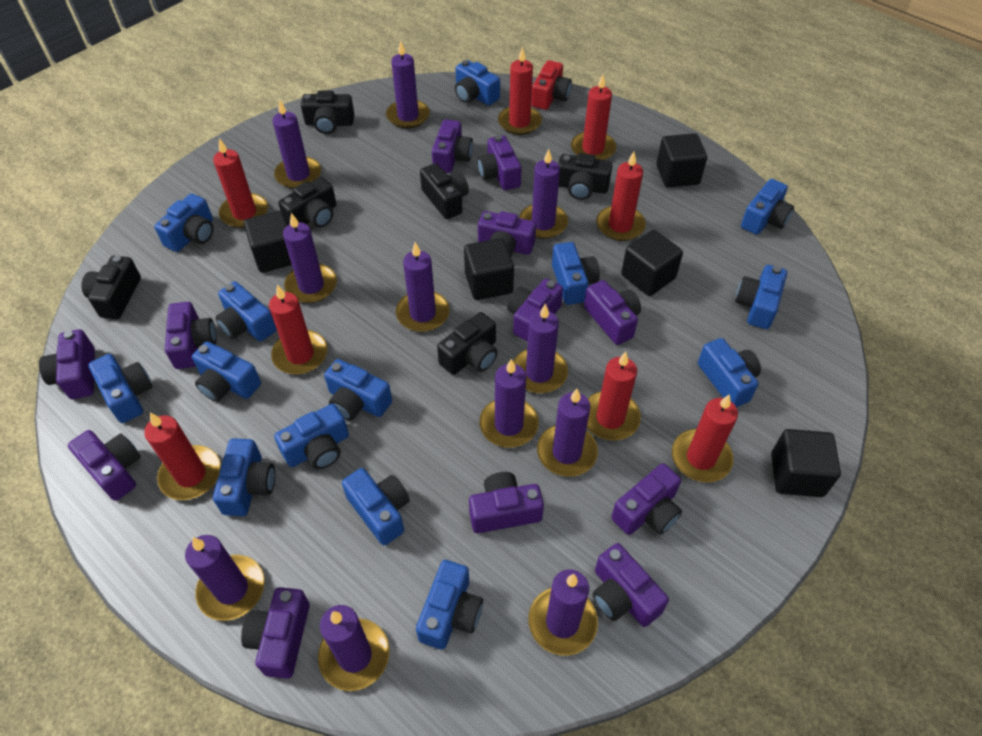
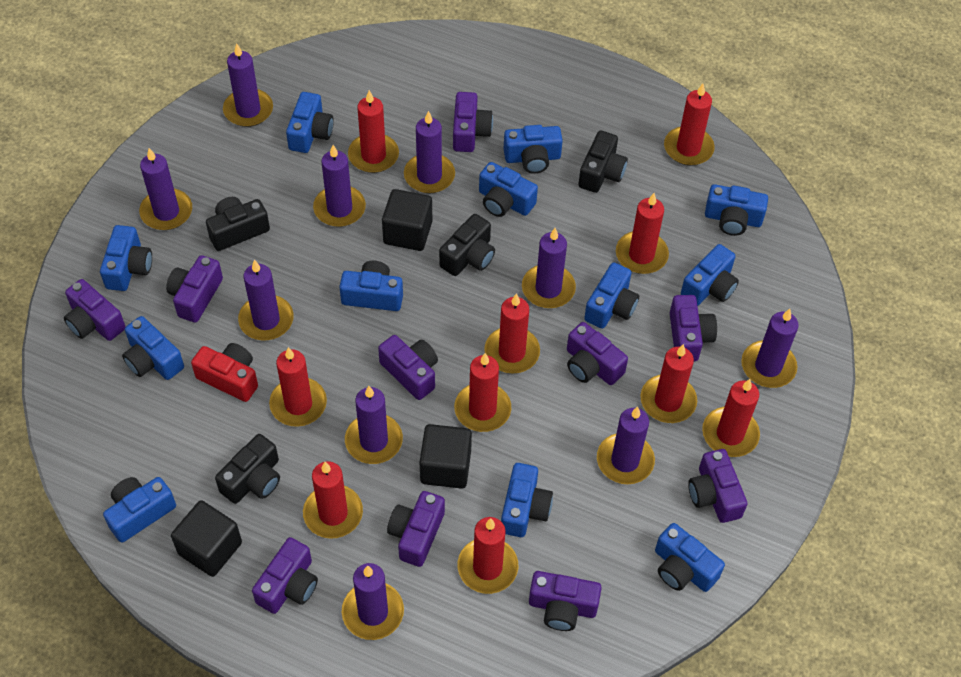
black camera: 6 -> 4
black cube: 5 -> 3
blue camera: 14 -> 12
purple camera: 12 -> 10
purple candle: 11 -> 10
red candle: 8 -> 10

